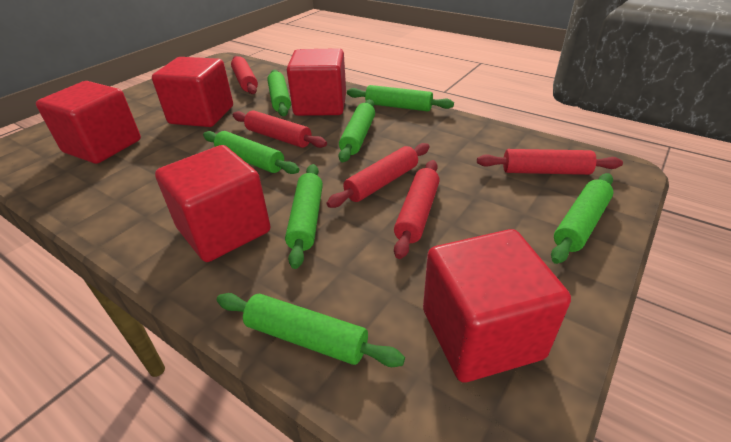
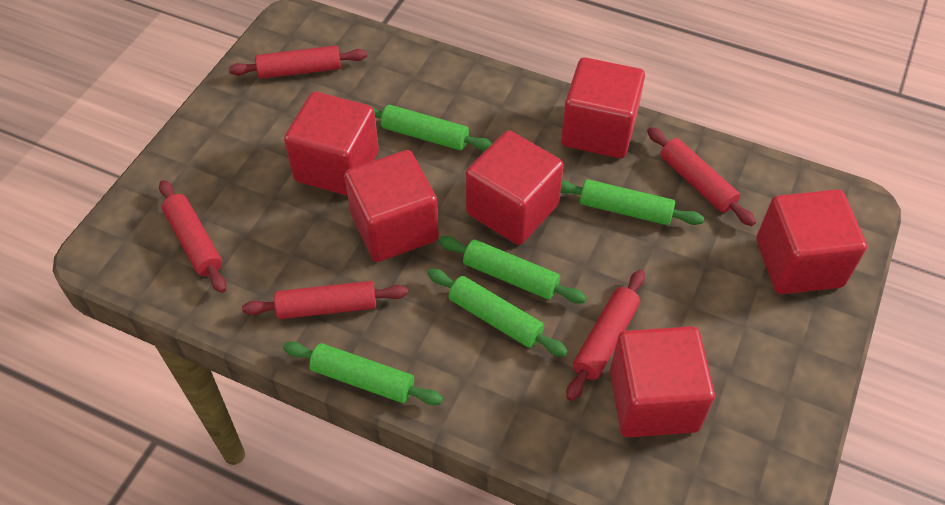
green rolling pin: 7 -> 5
red cube: 5 -> 6

